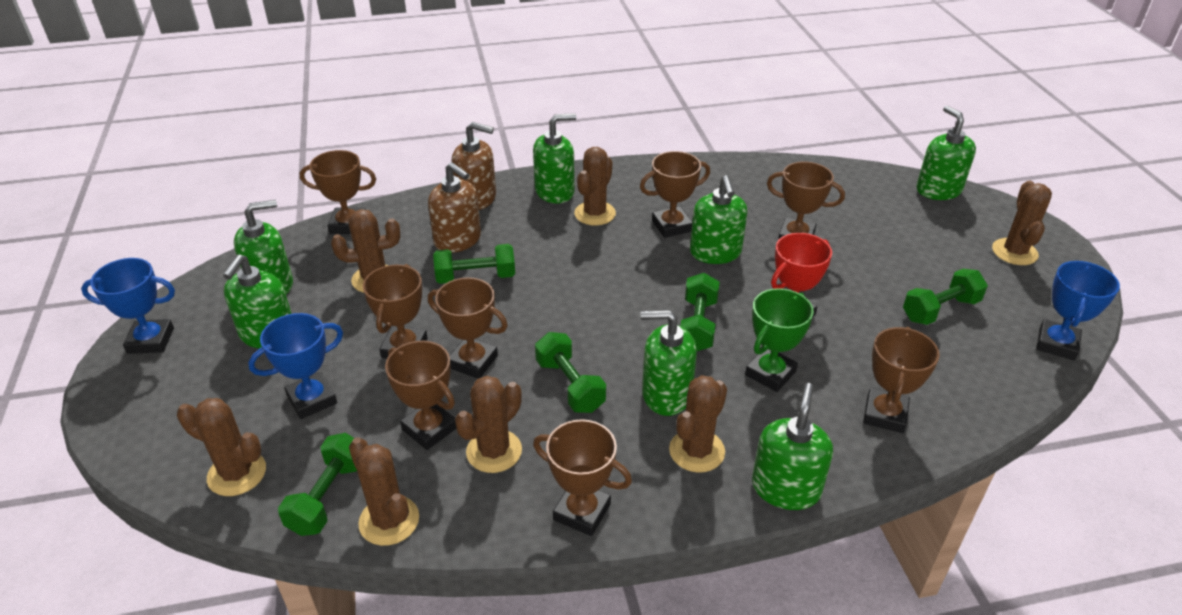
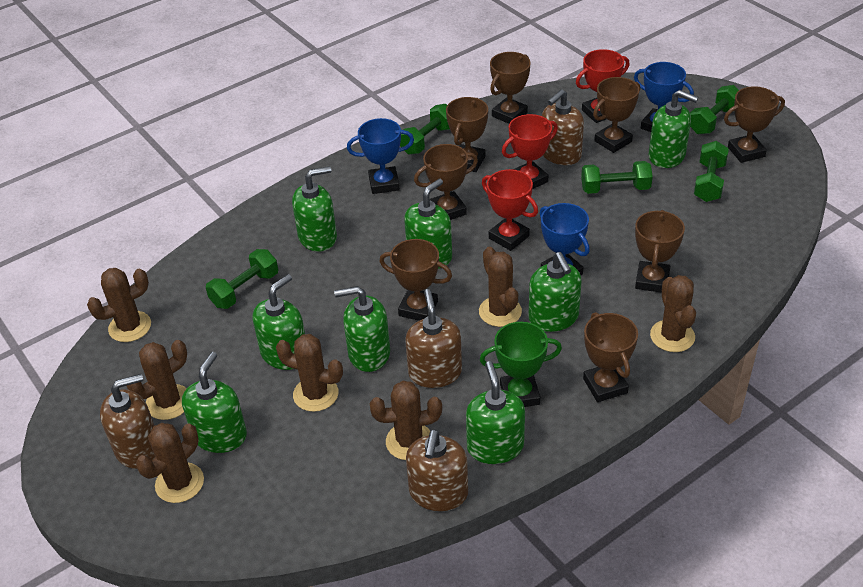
brown soap dispenser: 2 -> 4
green soap dispenser: 7 -> 8
red trophy: 1 -> 3

